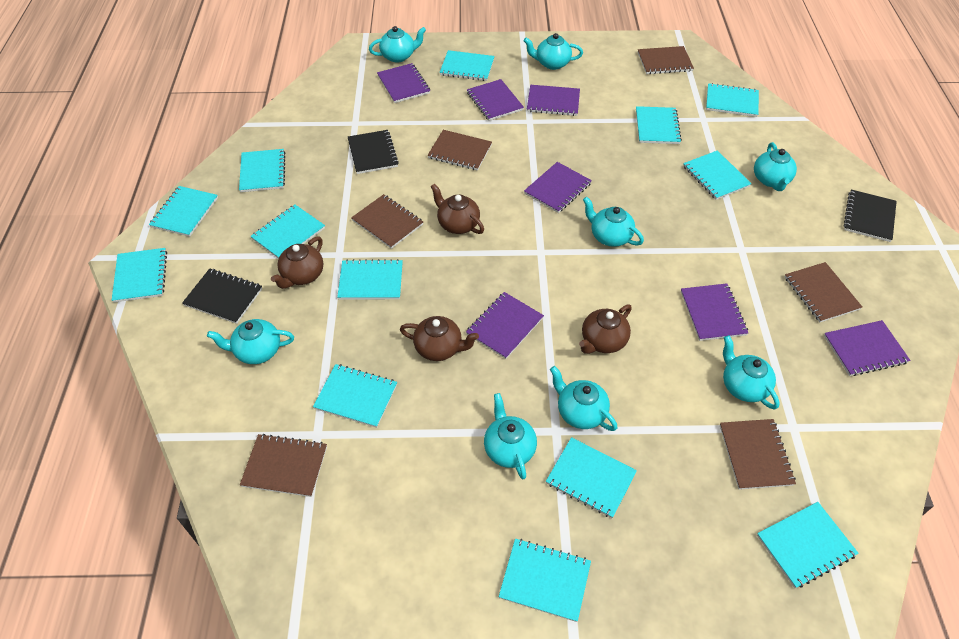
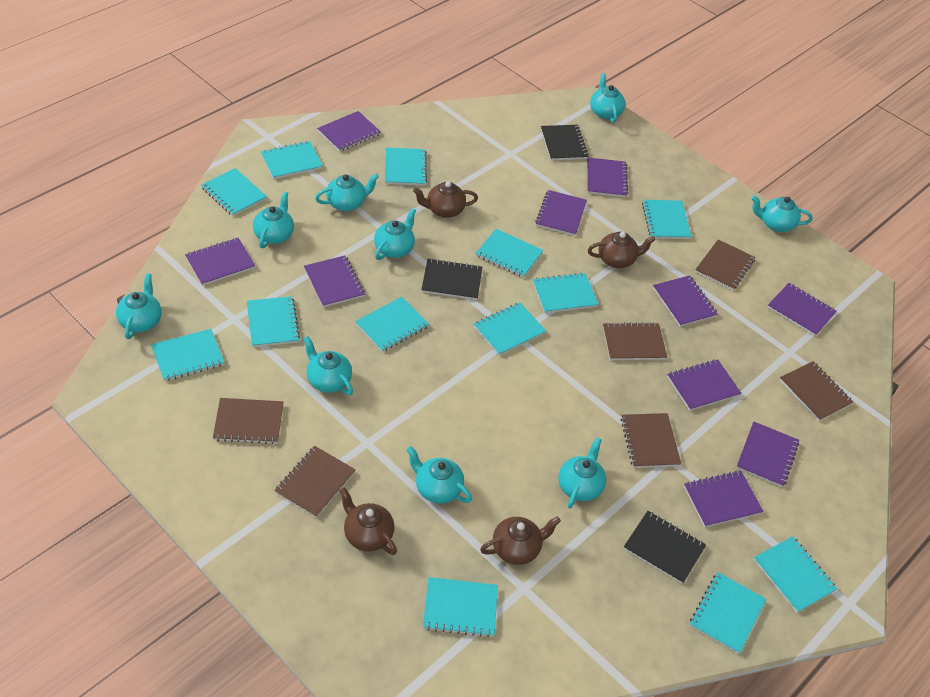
purple notebook: 7 -> 10
turquoise teapot: 8 -> 9

